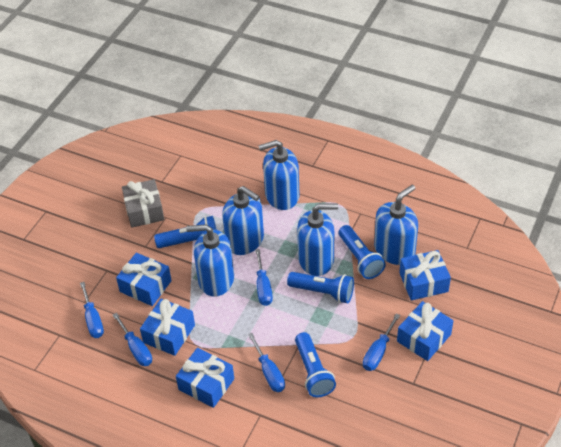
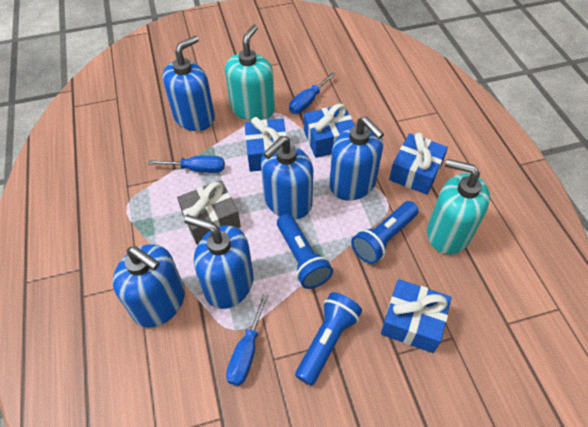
blue flashlight: 4 -> 3
blue gift: 5 -> 4
blue screwdriver: 5 -> 3
turquoise soap dispenser: 0 -> 2

